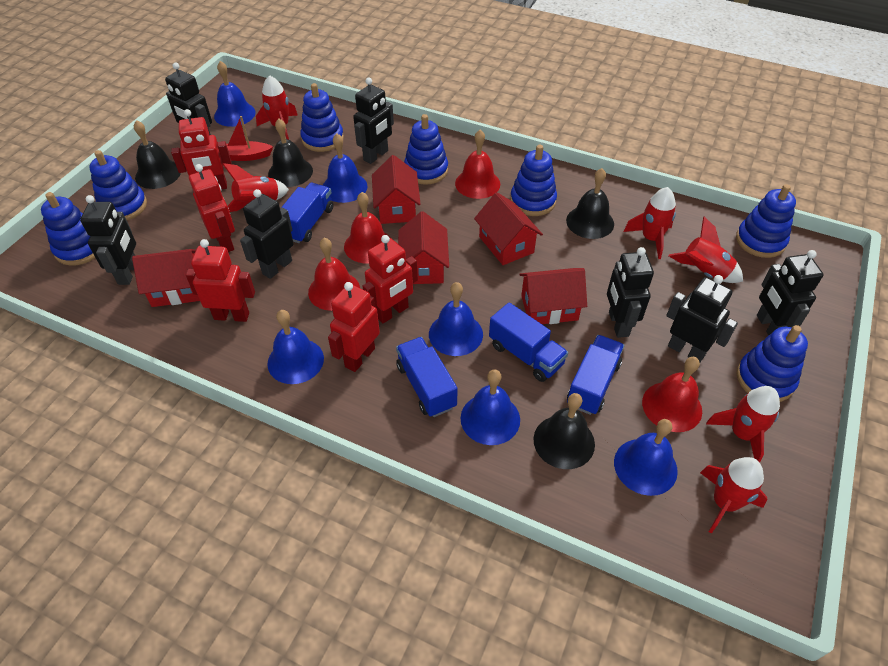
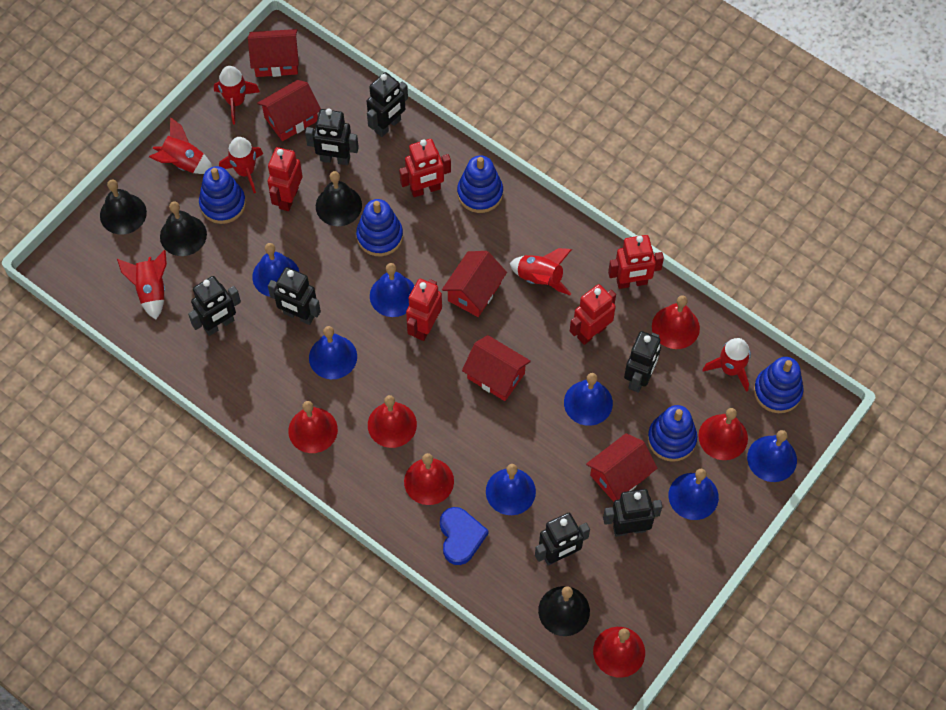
blue bell: 6 -> 7
blue heart: 0 -> 1
blue stacking toy: 7 -> 5
blue truck: 4 -> 0
red bell: 4 -> 6
red boat: 1 -> 0

